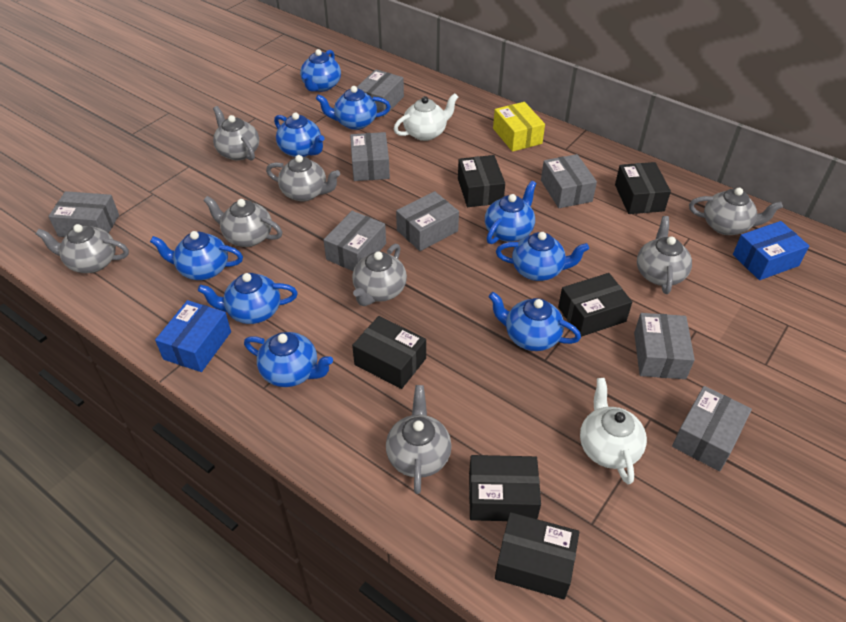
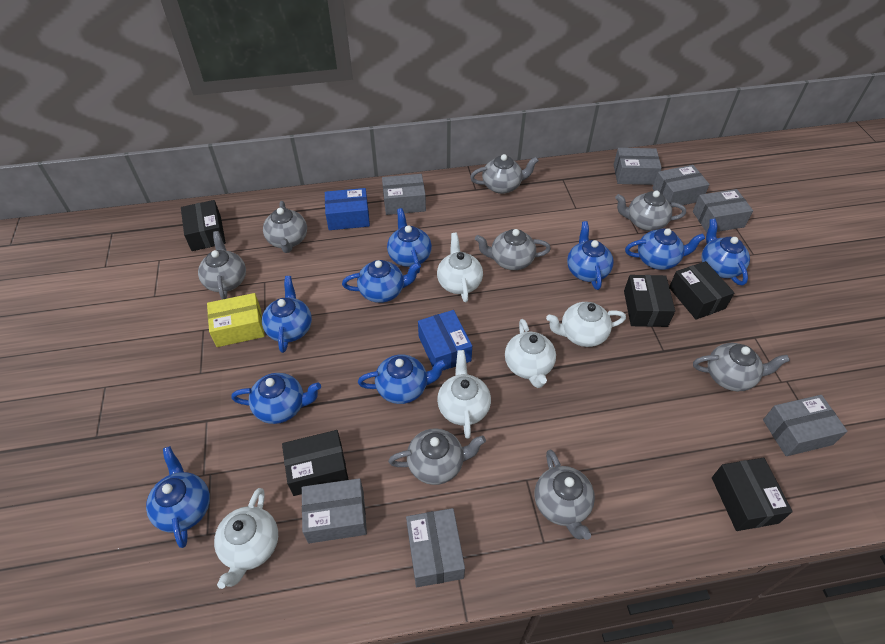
black box: 6 -> 5
grey box: 8 -> 7
white teapot: 2 -> 5

